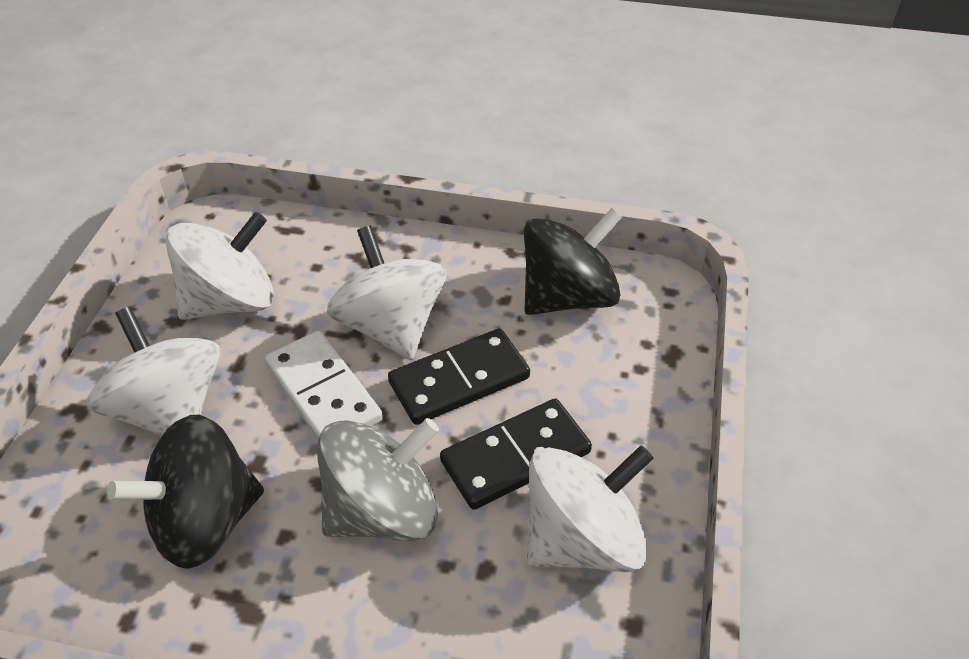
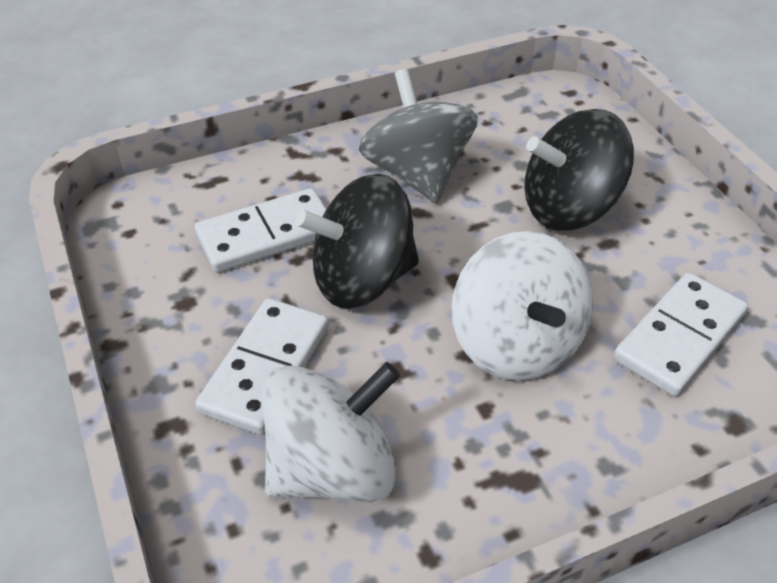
black domino: 2 -> 0
white domino: 1 -> 3
white spinning top: 4 -> 2

